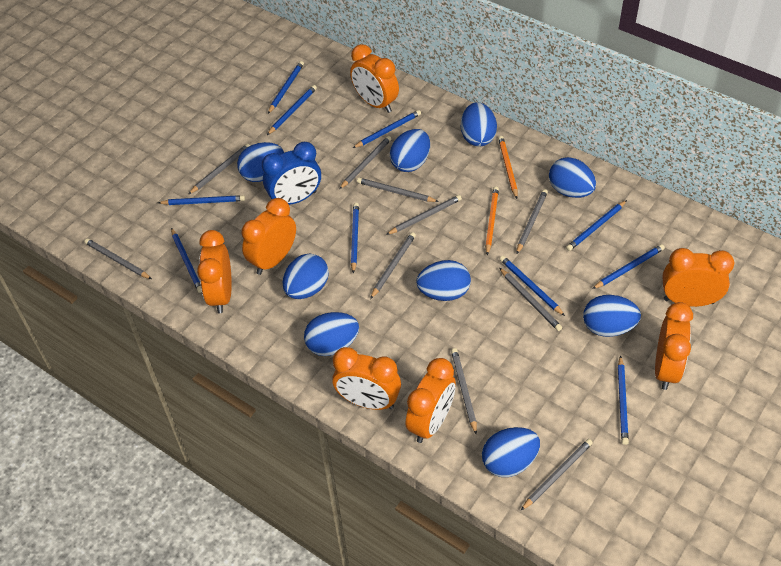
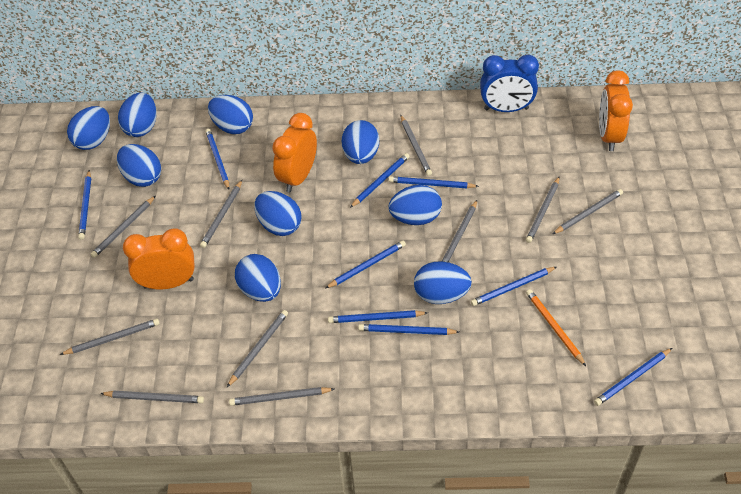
blue pencil: 10 -> 9
orange clock: 7 -> 3
orange pencil: 2 -> 1

